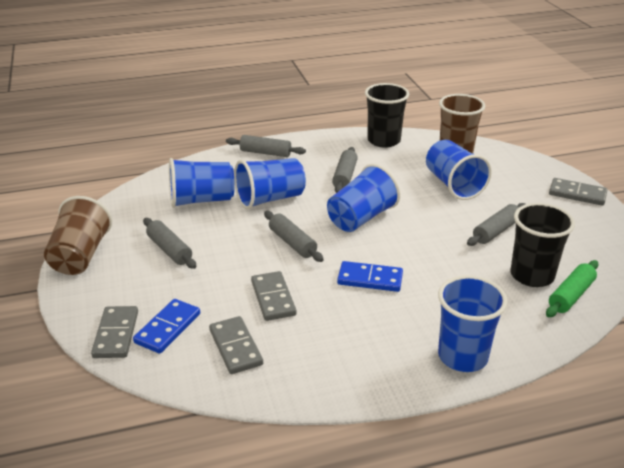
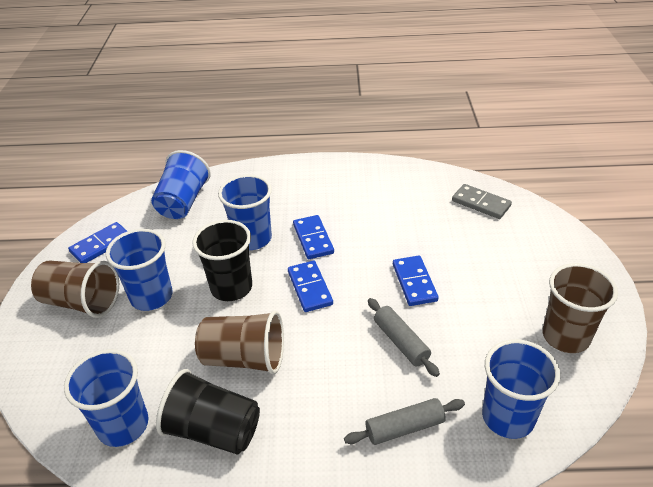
blue domino: 2 -> 4
brown cup: 2 -> 3
green rolling pin: 1 -> 0
grey domino: 4 -> 1
grey rolling pin: 5 -> 2

